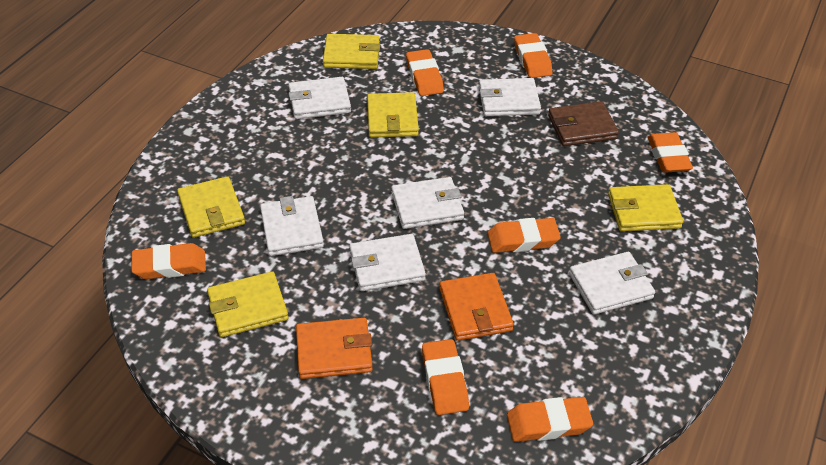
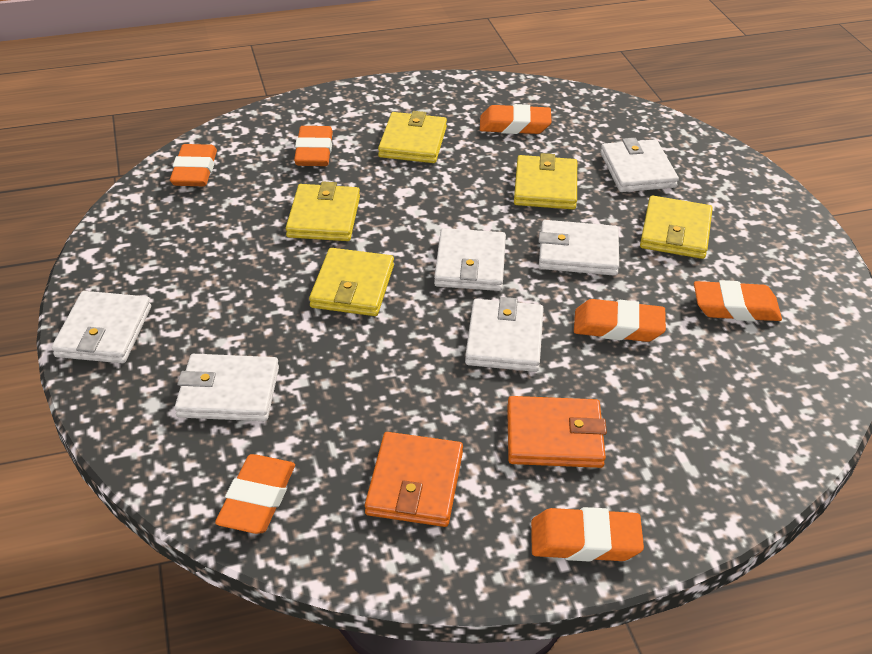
brown wallet: 1 -> 0

